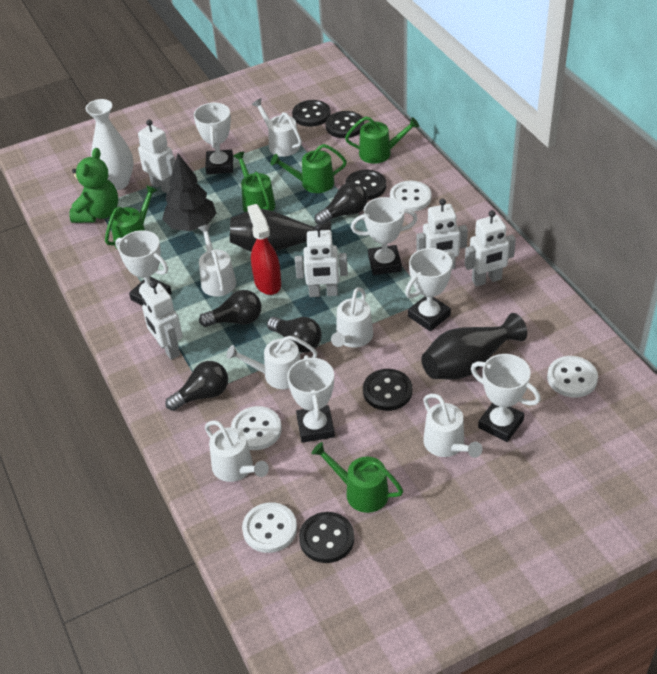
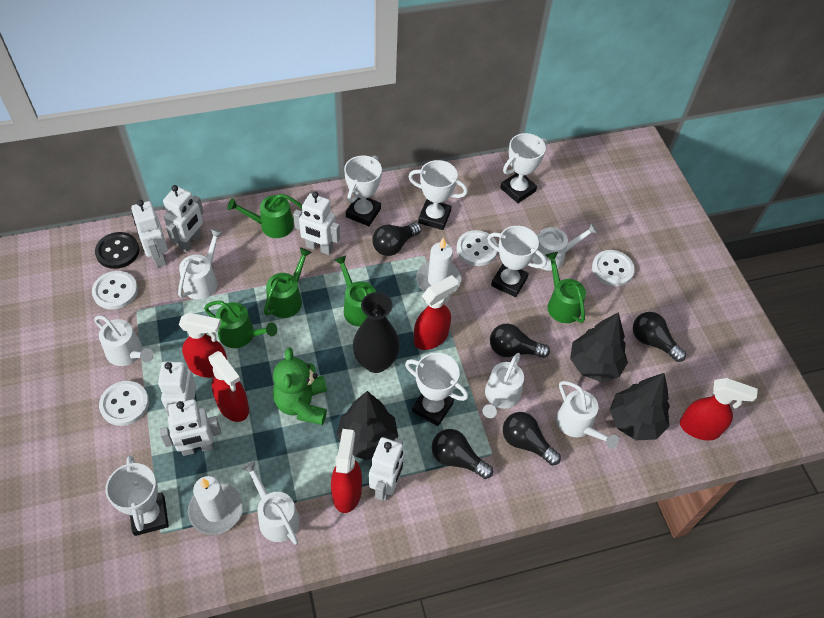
black button: 5 -> 1
black light bulb: 4 -> 5
black tree: 1 -> 3
black vase: 2 -> 1
red spray bottle: 1 -> 5
white candle: 0 -> 2
white robot: 5 -> 6
white vase: 1 -> 0

